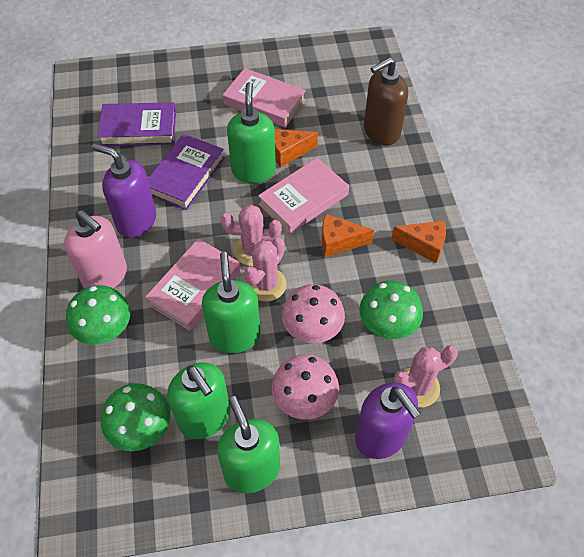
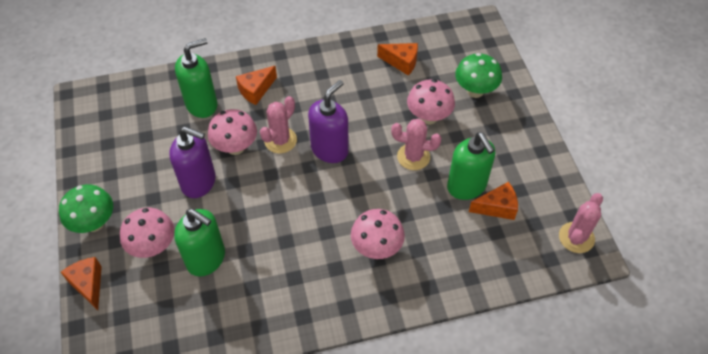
brown soap dispenser: 1 -> 0
green mushroom: 3 -> 2
green soap dispenser: 4 -> 3
orange cheese: 3 -> 4
pink book: 3 -> 0
pink mushroom: 2 -> 4
pink soap dispenser: 1 -> 0
purple book: 2 -> 0

